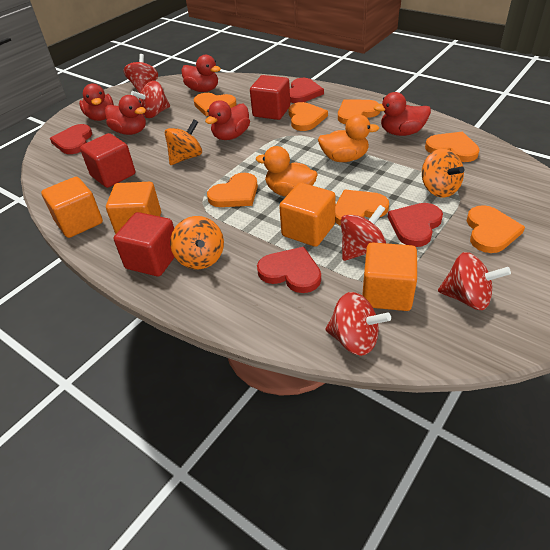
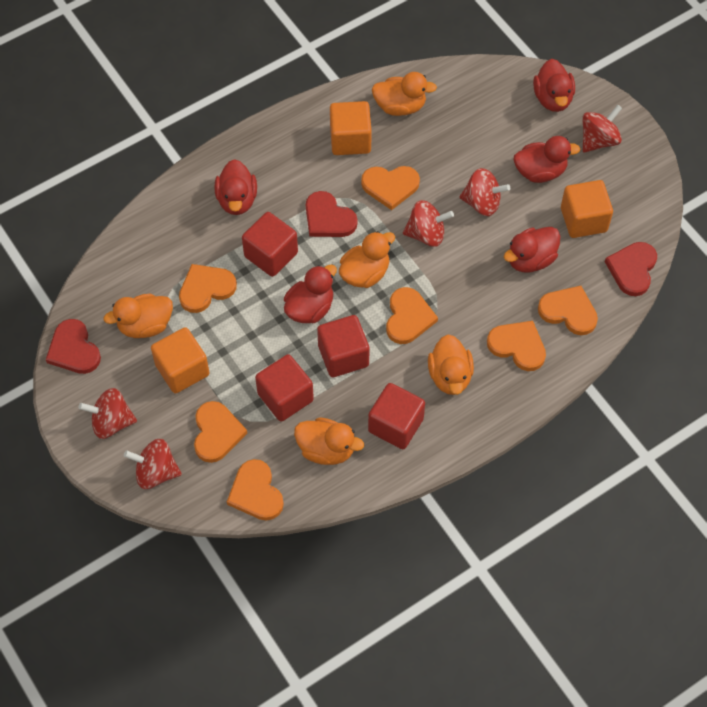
orange cube: 4 -> 3
orange duck: 2 -> 5
orange spinning top: 3 -> 0
red cube: 3 -> 4
red heart: 4 -> 3

